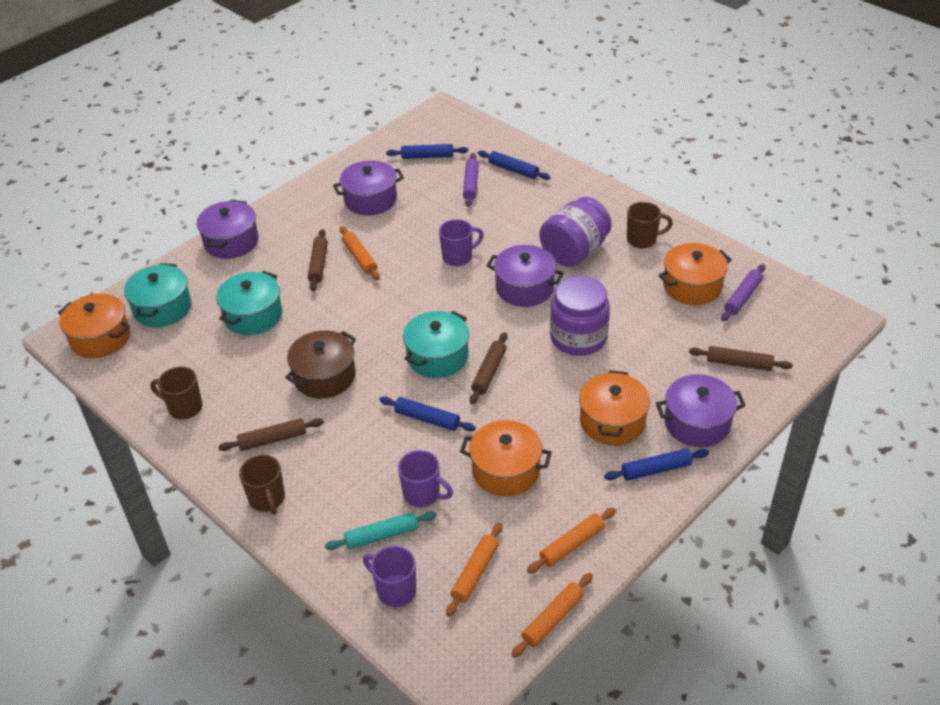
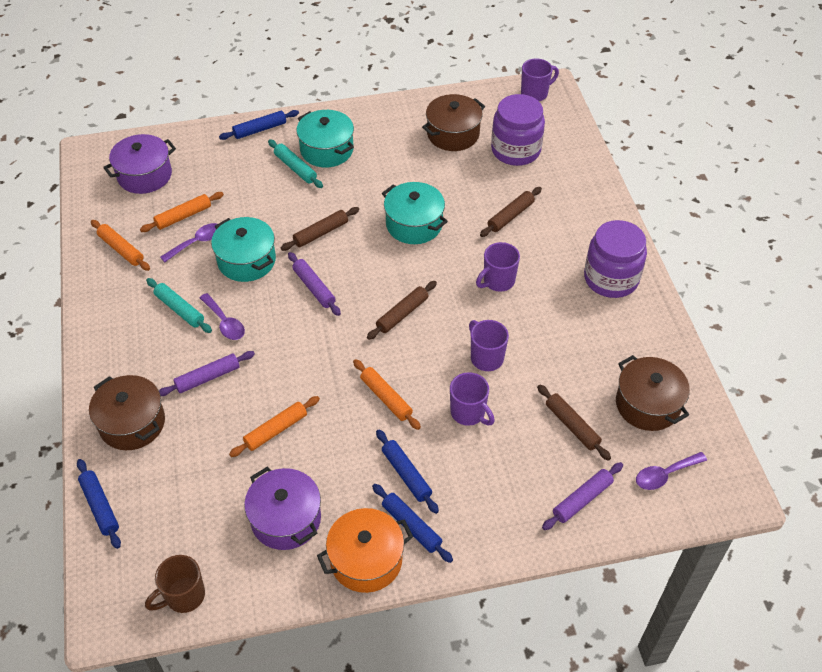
brown mug: 3 -> 1
brown pot: 1 -> 3
orange pot: 4 -> 1
purple mug: 3 -> 4
purple pot: 4 -> 2
purple rolling pin: 2 -> 3
purple spoon: 0 -> 3
turquoise rolling pin: 1 -> 2

